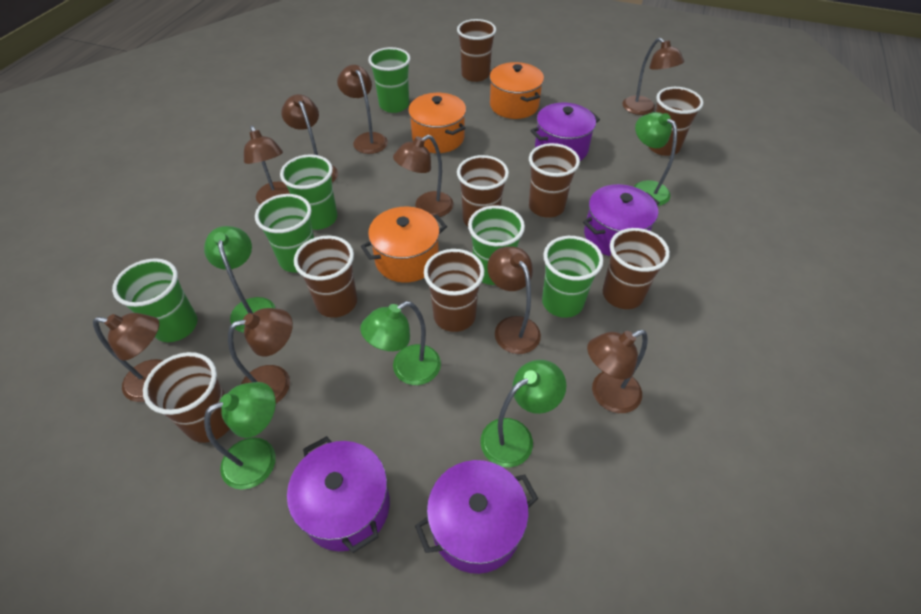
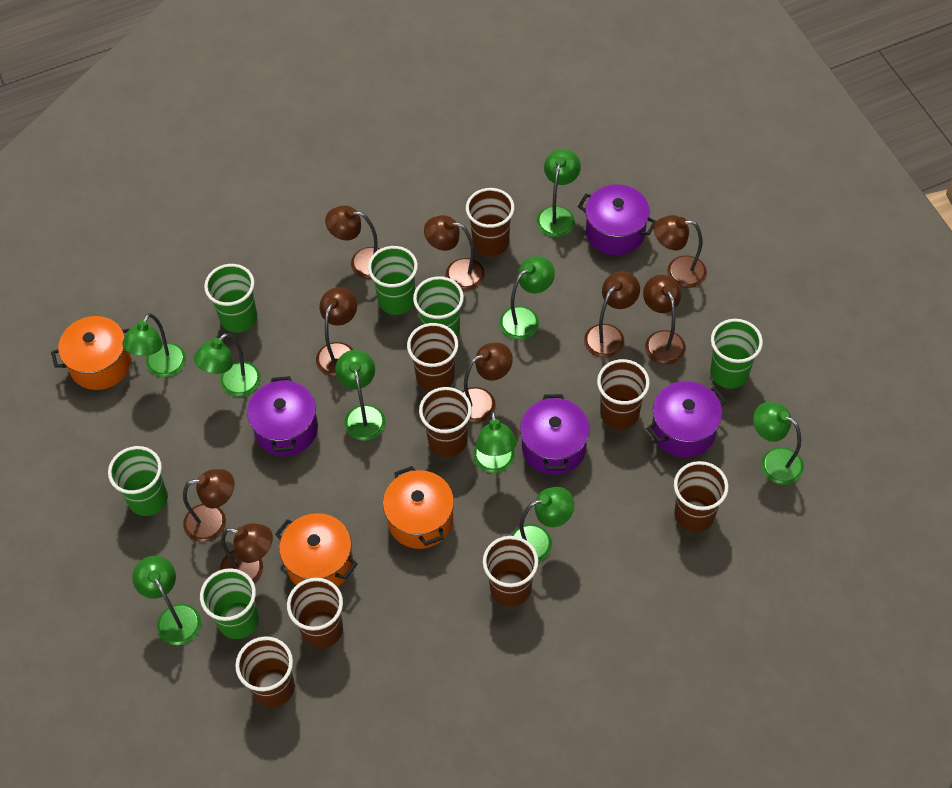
green lamp: 5 -> 9

